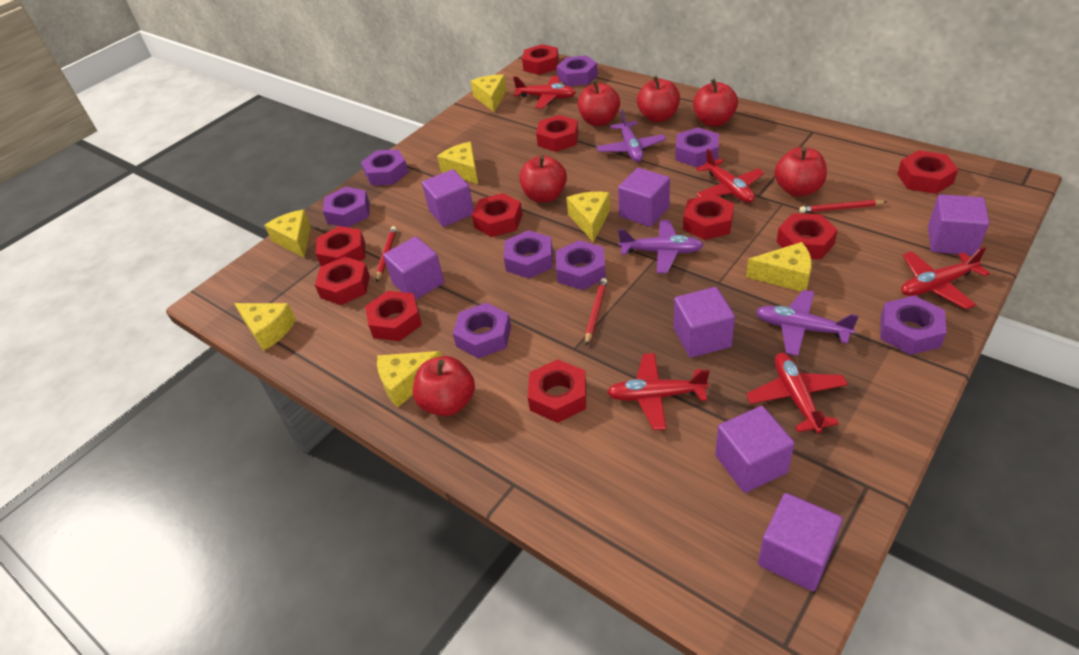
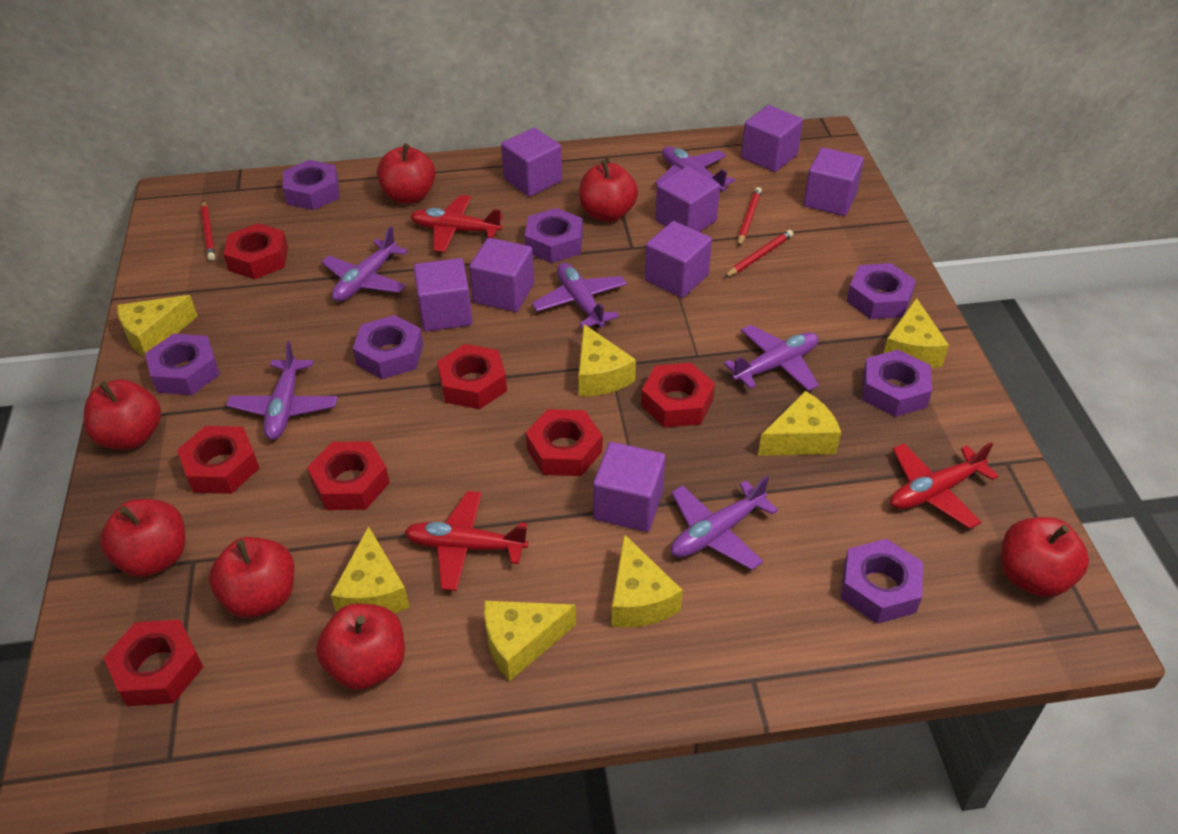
purple cube: 7 -> 8
purple nut: 8 -> 7
purple plane: 3 -> 6
red apple: 6 -> 7
red nut: 10 -> 7
red plane: 5 -> 3

